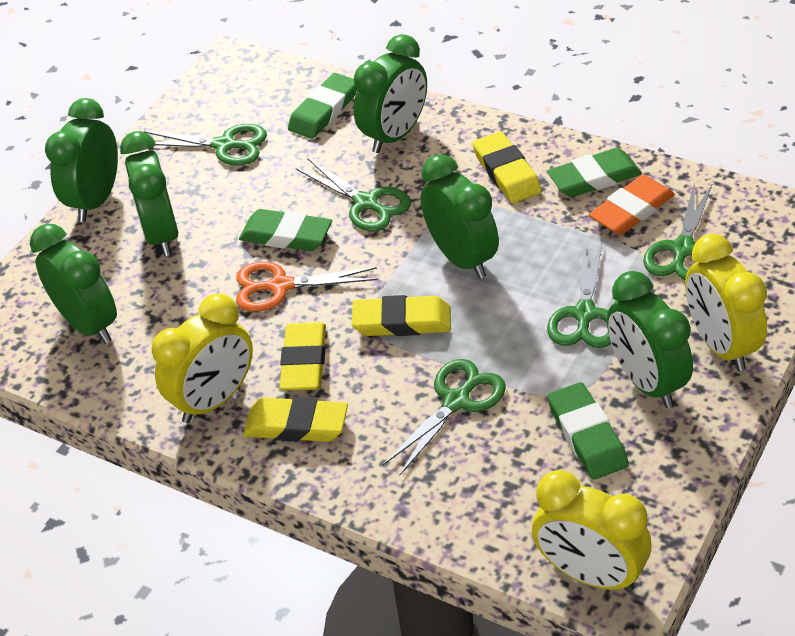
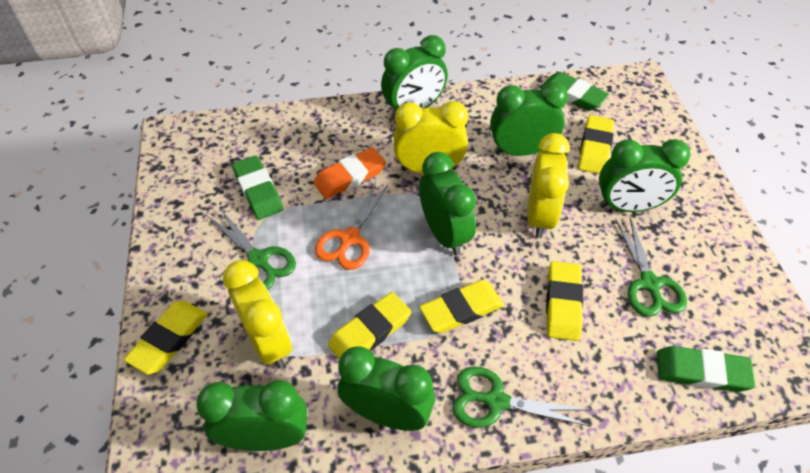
green eraser: 4 -> 3
green scissors: 5 -> 3
yellow eraser: 4 -> 5

